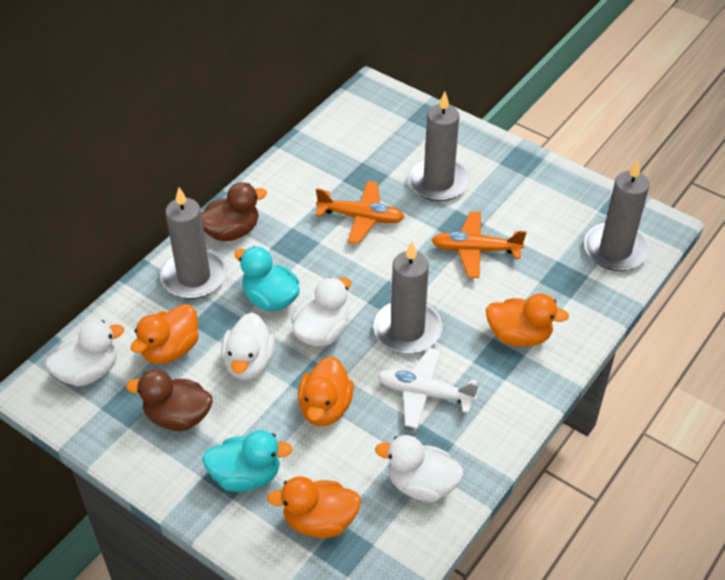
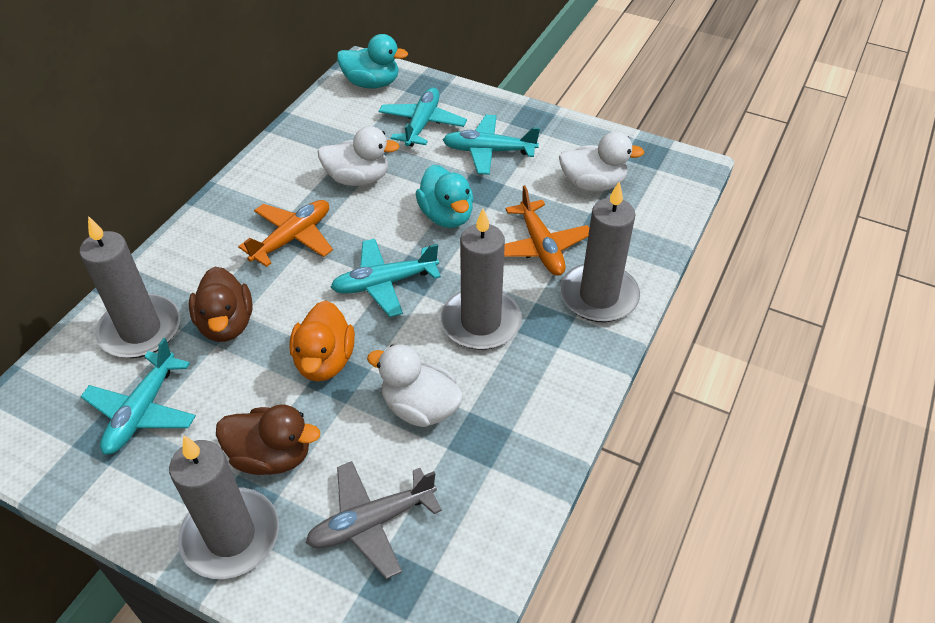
grey plane: 0 -> 1
orange duck: 4 -> 1
turquoise plane: 0 -> 4
white duck: 4 -> 3
white plane: 1 -> 0

